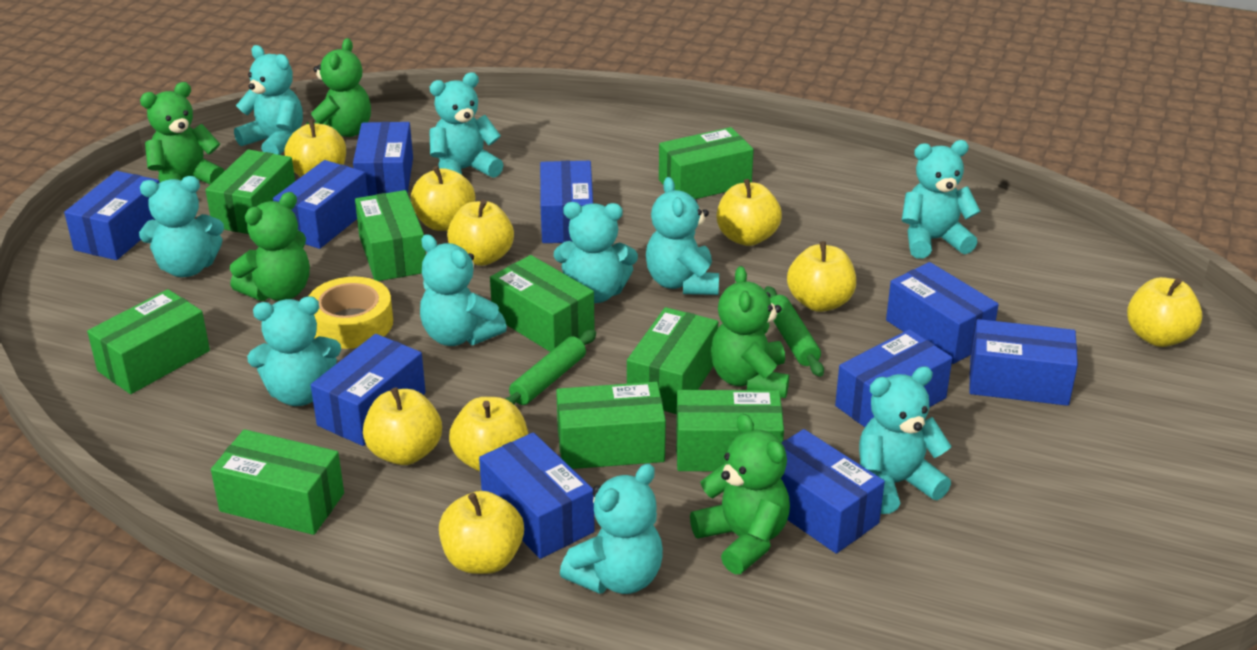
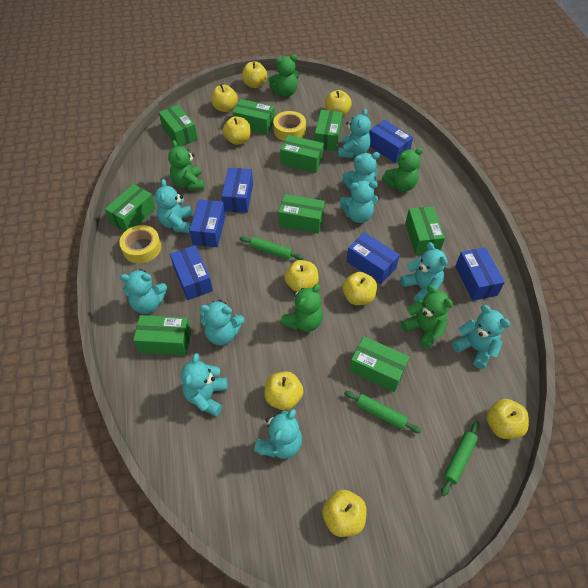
blue box: 10 -> 6
green rolling pin: 2 -> 3
yellow tape: 1 -> 2

